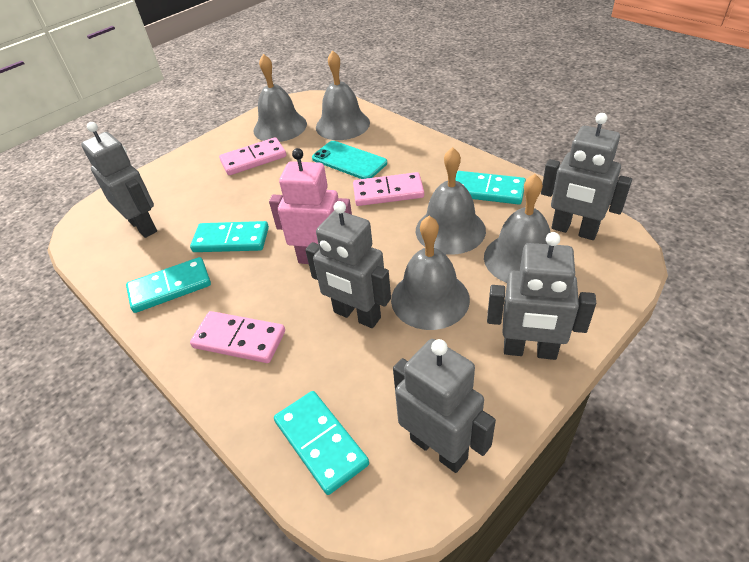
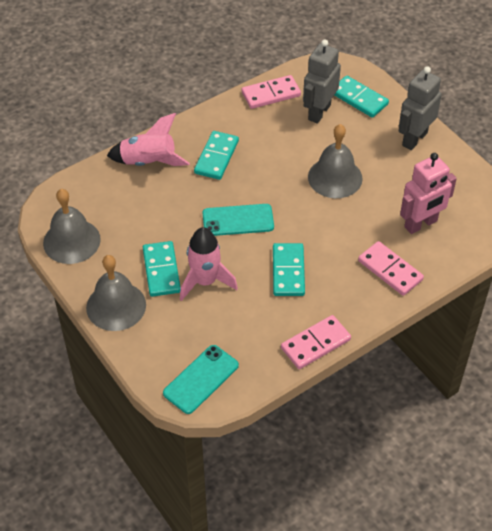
grey bell: 5 -> 3
grey robot: 5 -> 2
pink rocket: 0 -> 2
turquoise phone: 1 -> 2

